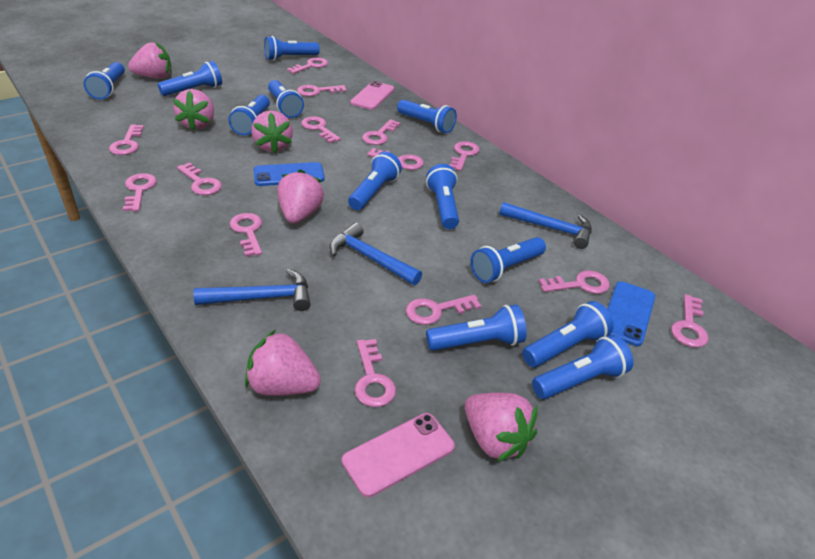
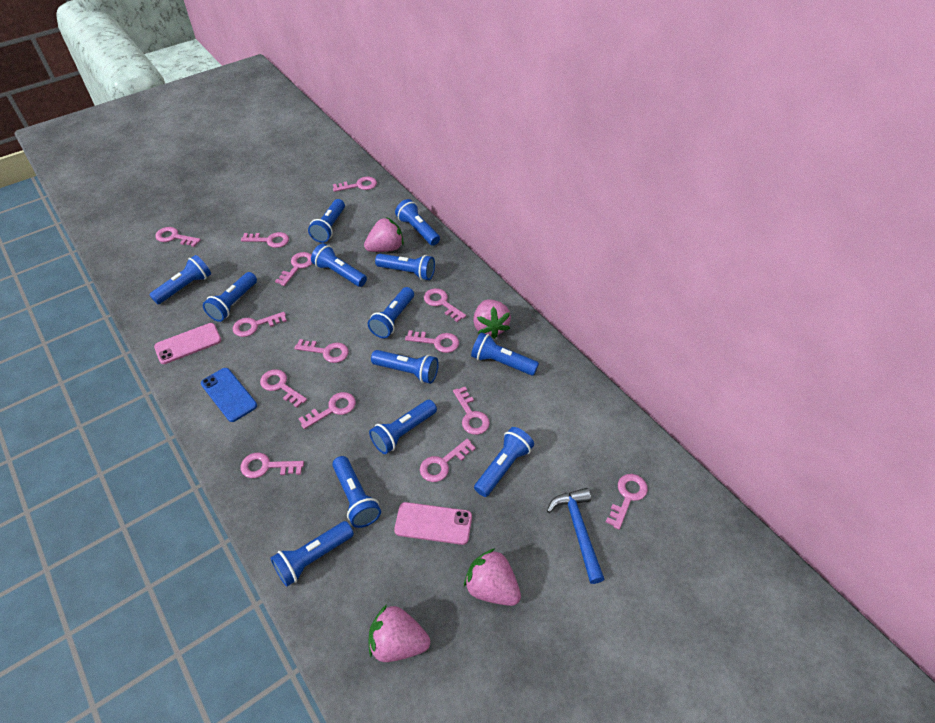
blue flashlight: 12 -> 13
blue hammer: 3 -> 1
blue phone: 2 -> 1
pink strawberry: 6 -> 4

